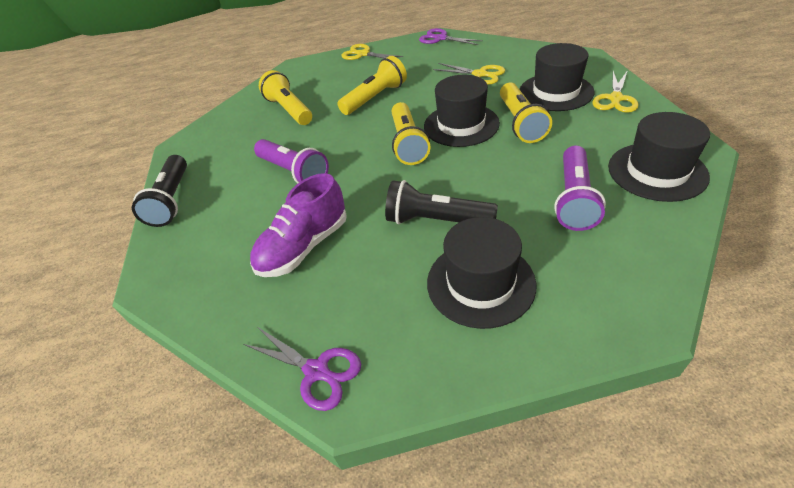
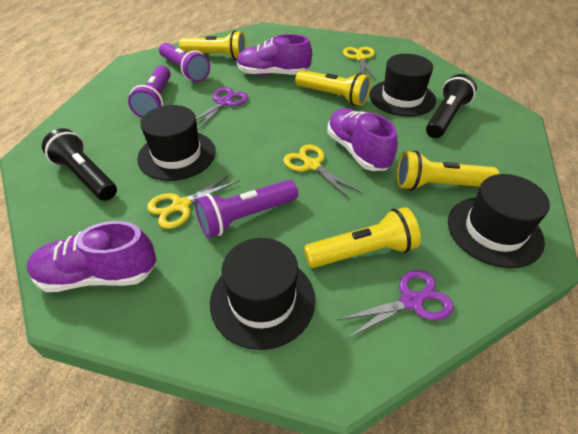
purple flashlight: 2 -> 3
purple shoe: 1 -> 3

